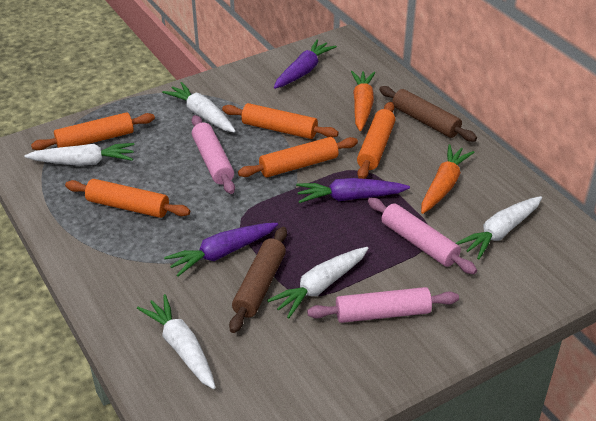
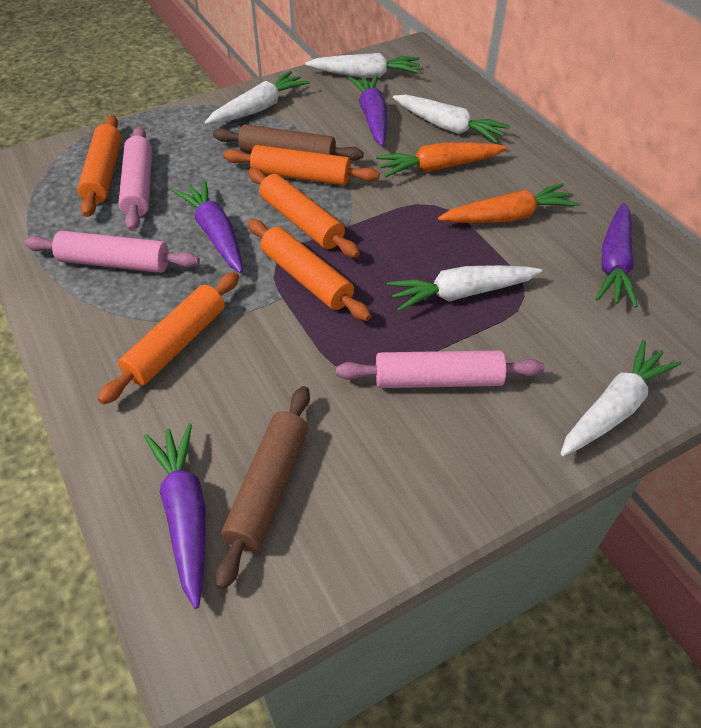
purple carrot: 3 -> 4

